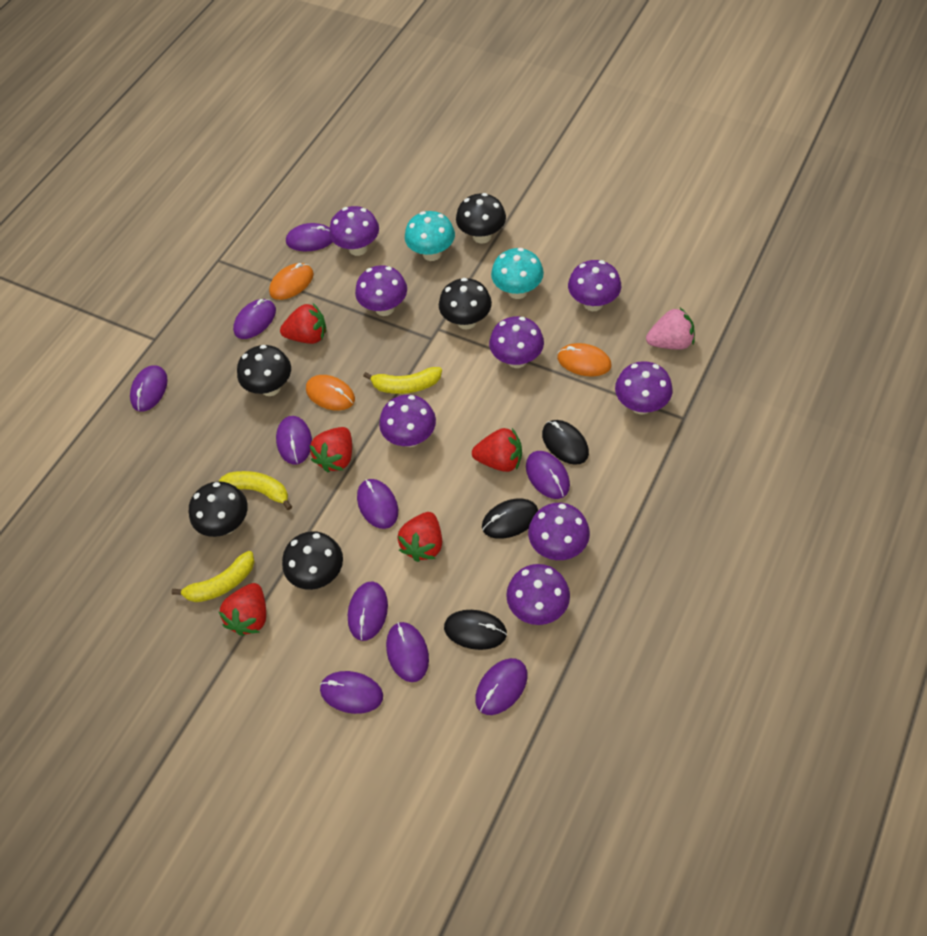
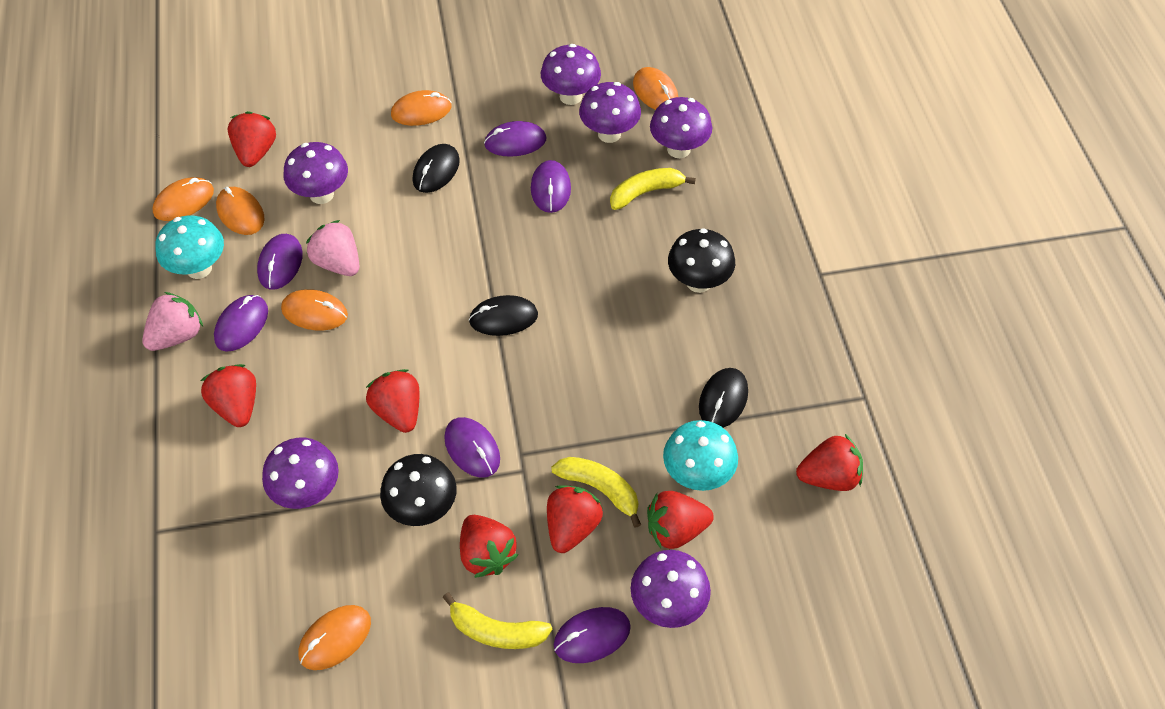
black mushroom: 5 -> 2
orange mouse: 3 -> 6
pink strawberry: 1 -> 2
purple mouse: 10 -> 6
purple mushroom: 8 -> 6
red strawberry: 5 -> 7

